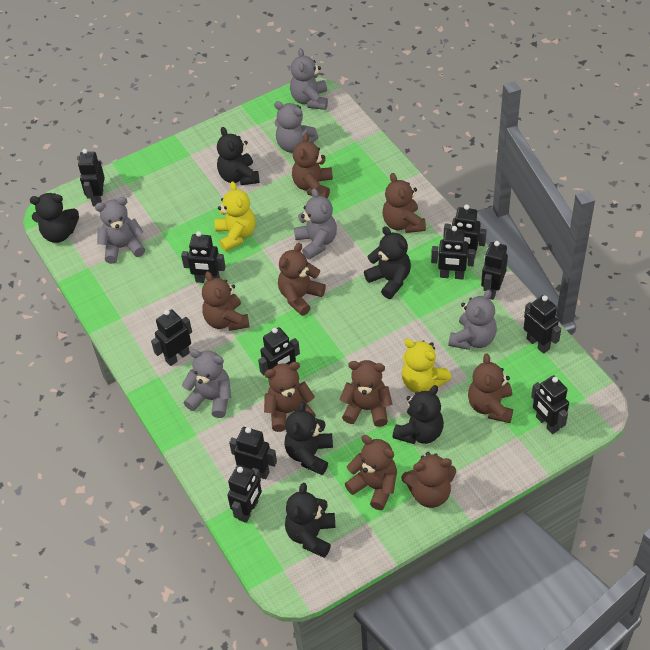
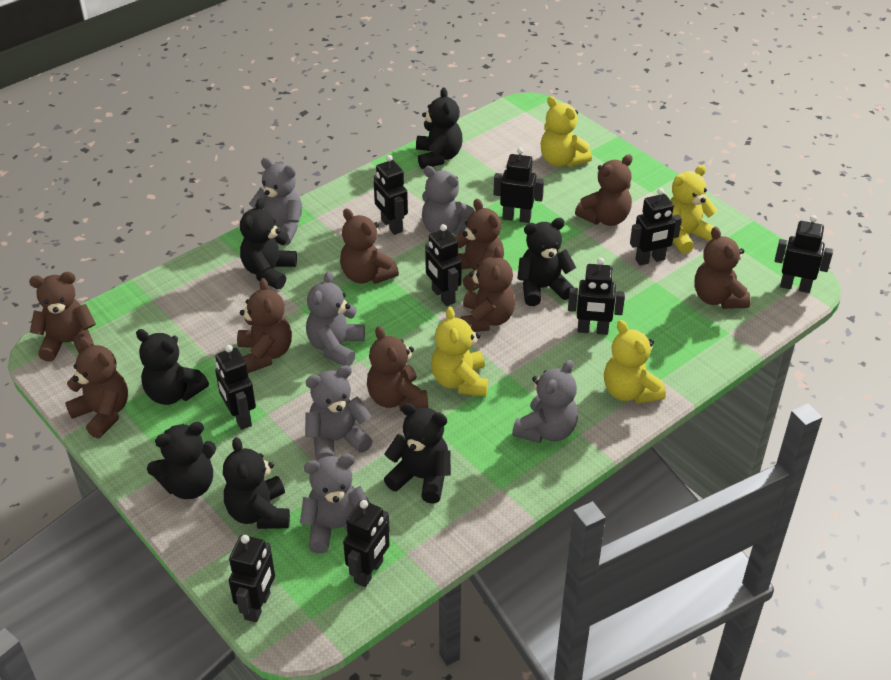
black robot: 11 -> 9
black teddy bear: 6 -> 7
yellow teddy bear: 2 -> 4

